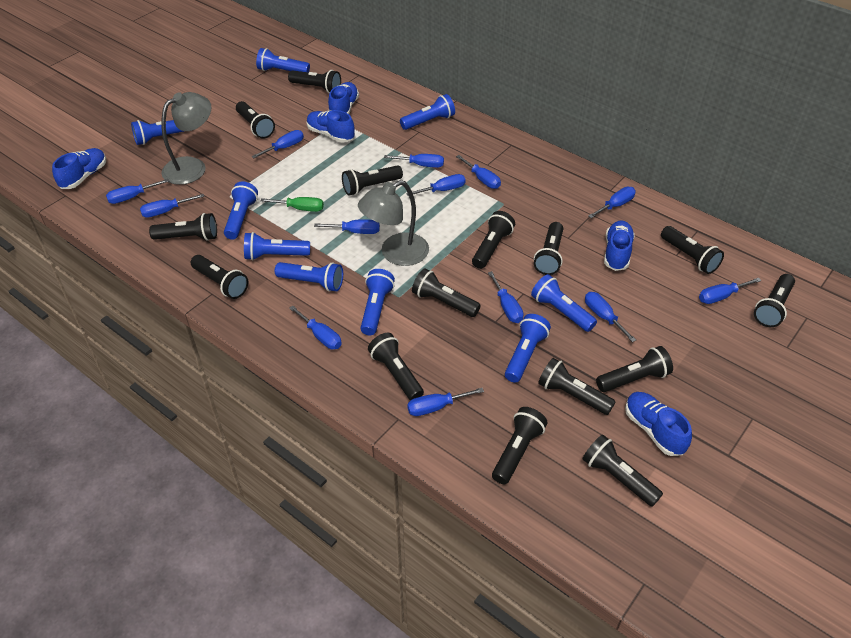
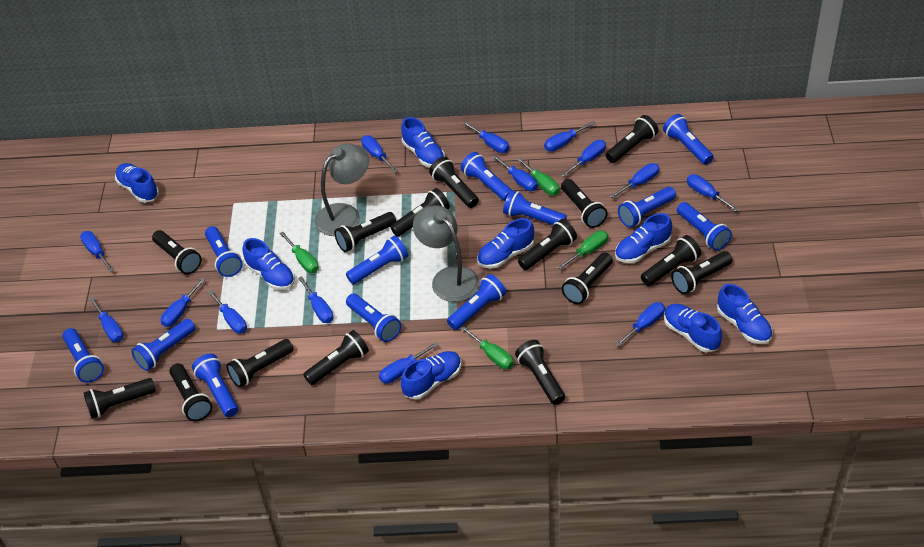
blue flashlight: 9 -> 12
blue screwdriver: 13 -> 14
blue shoe: 5 -> 8
green screwdriver: 1 -> 4

